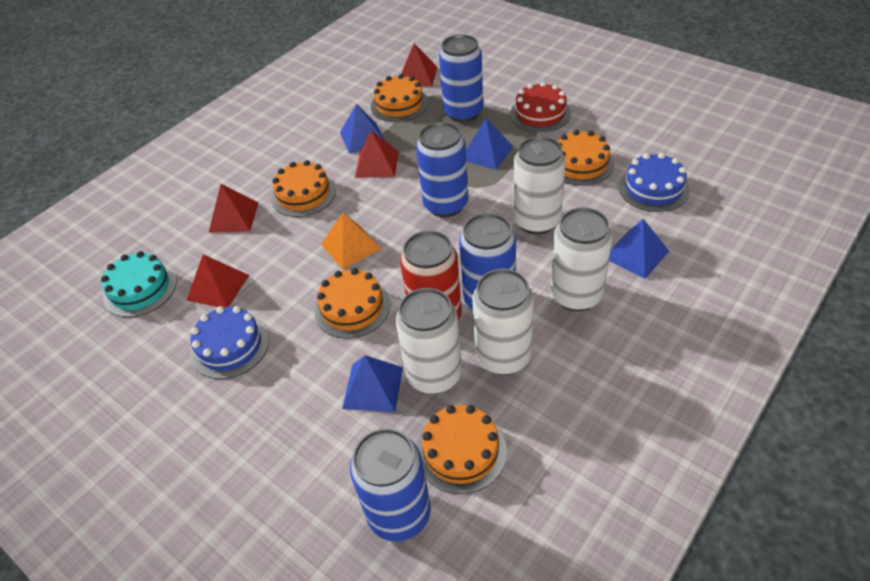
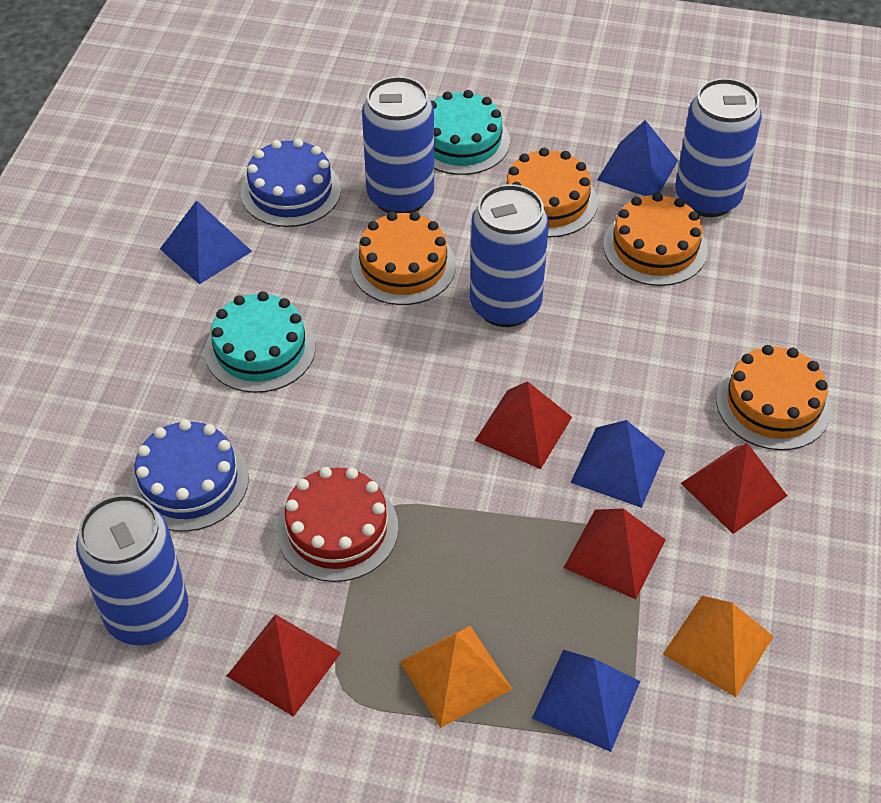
orange cake: 5 -> 4
orange pyramid: 1 -> 2
red can: 1 -> 0
turquoise cake: 1 -> 2
white can: 4 -> 0

